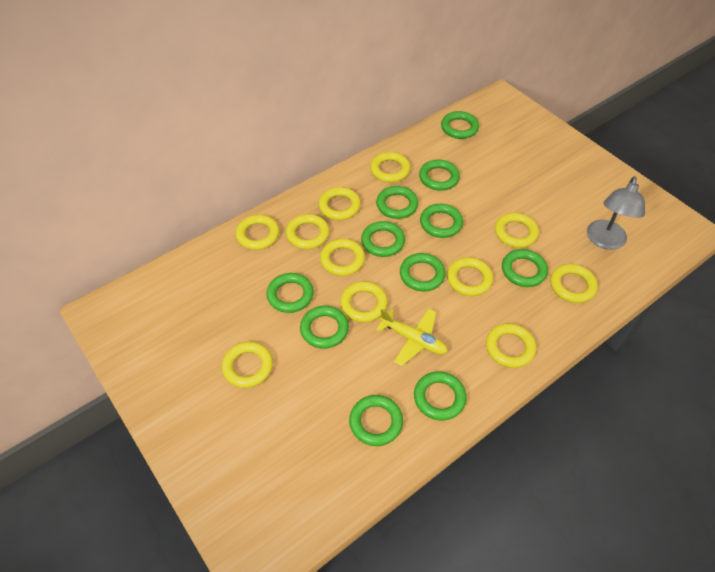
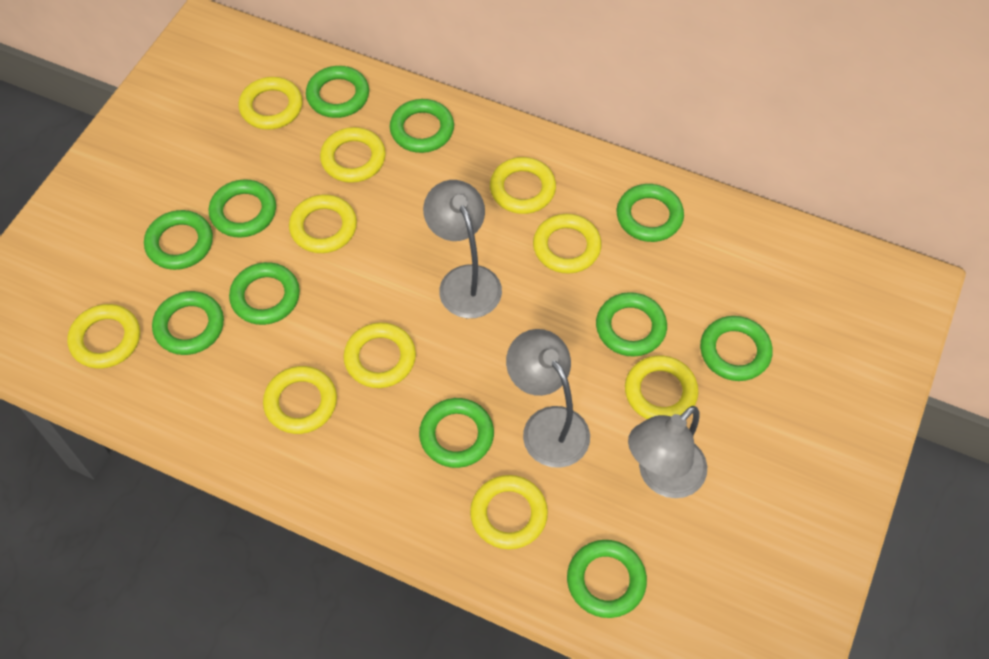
grey lamp: 1 -> 3
yellow plane: 1 -> 0
yellow ring: 11 -> 10

